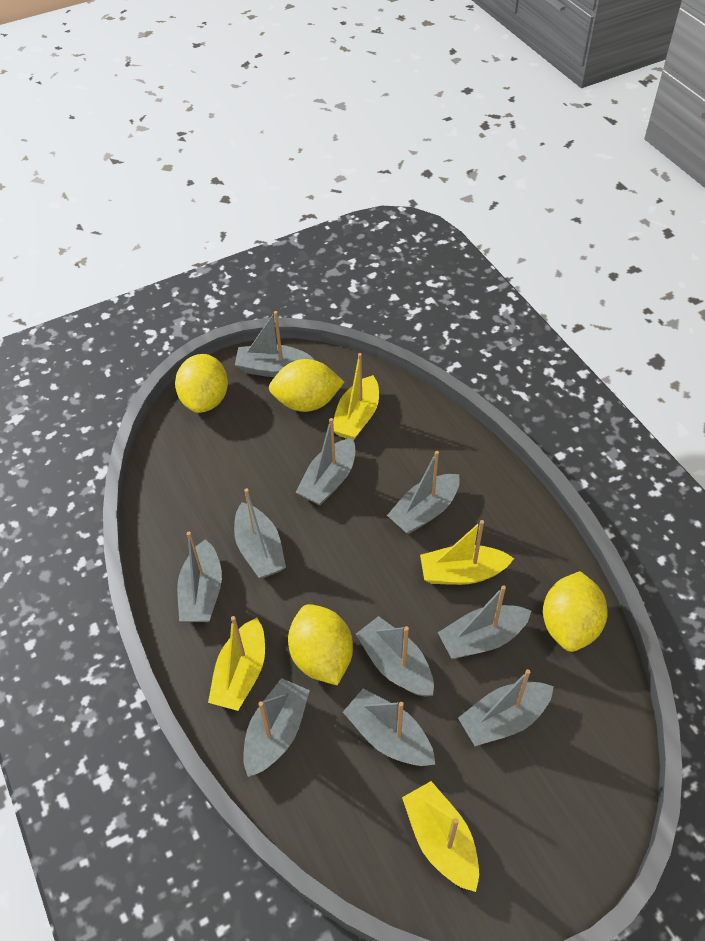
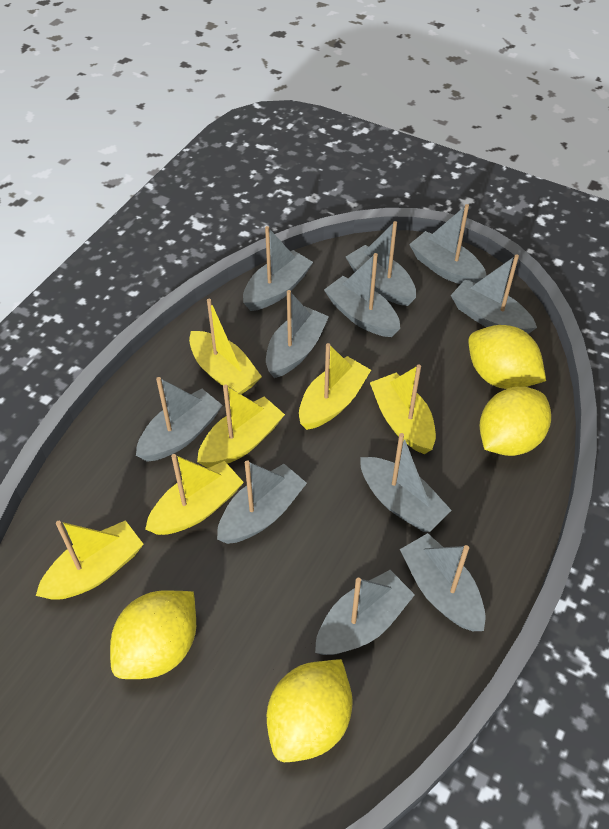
grey boat: 10 -> 11
yellow boat: 4 -> 6

